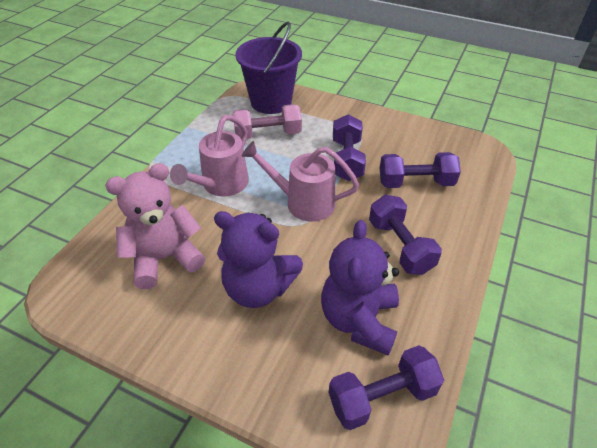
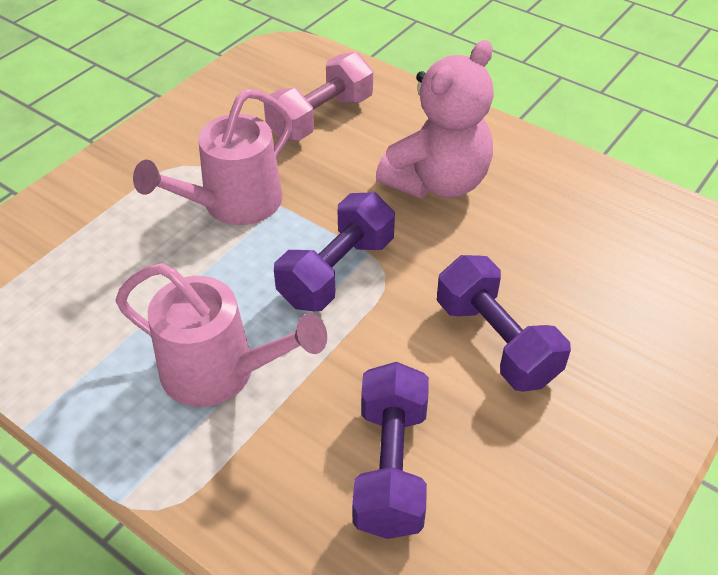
purple bucket: 1 -> 0
purple dumbbell: 4 -> 3
purple teddy bear: 2 -> 0

